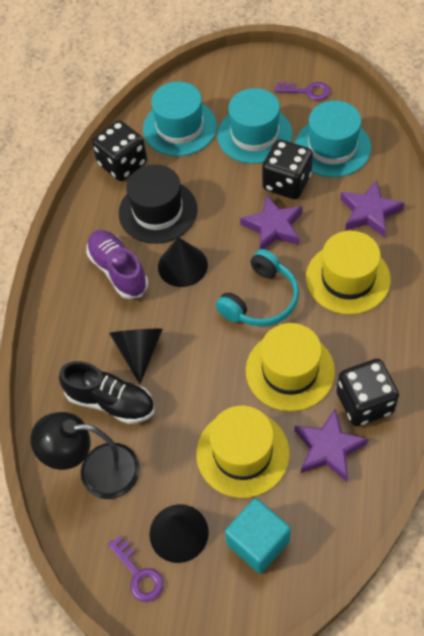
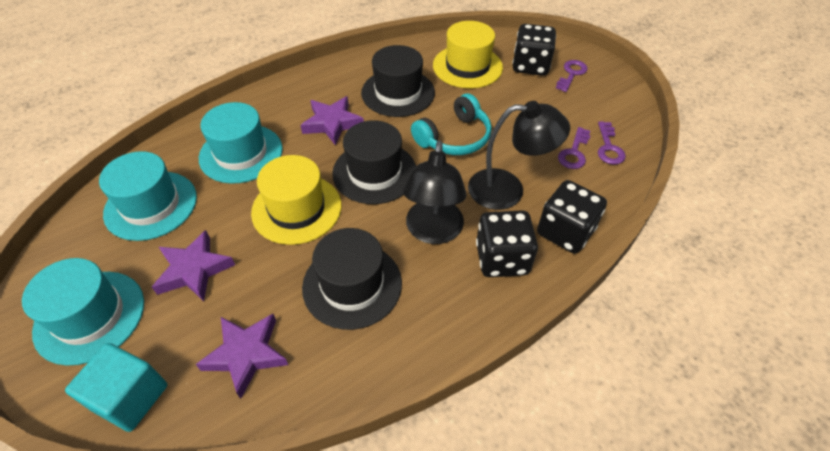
black cone: 3 -> 0
black hat: 1 -> 3
black lamp: 1 -> 2
black shoe: 1 -> 0
purple key: 2 -> 3
purple shoe: 1 -> 0
yellow hat: 3 -> 2

